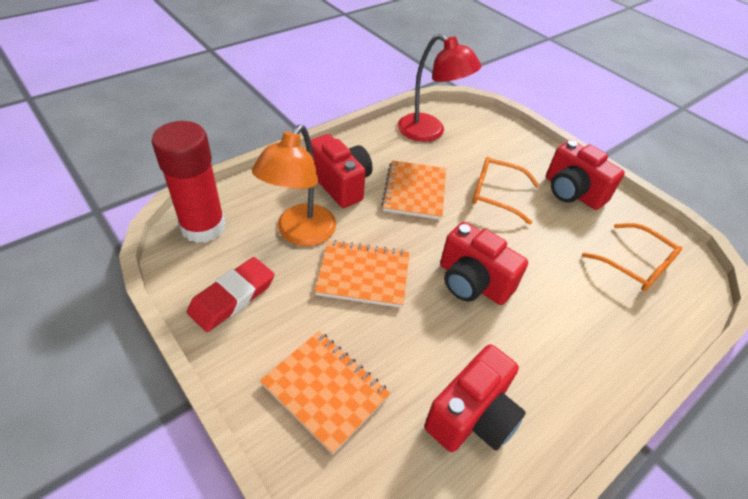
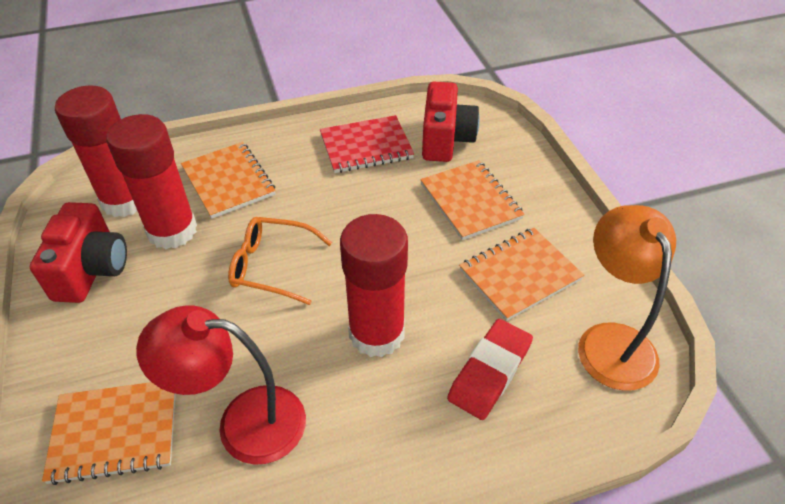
orange glasses: 2 -> 1
orange notebook: 3 -> 4
red camera: 4 -> 2
red glue stick: 1 -> 3
red notebook: 0 -> 1

